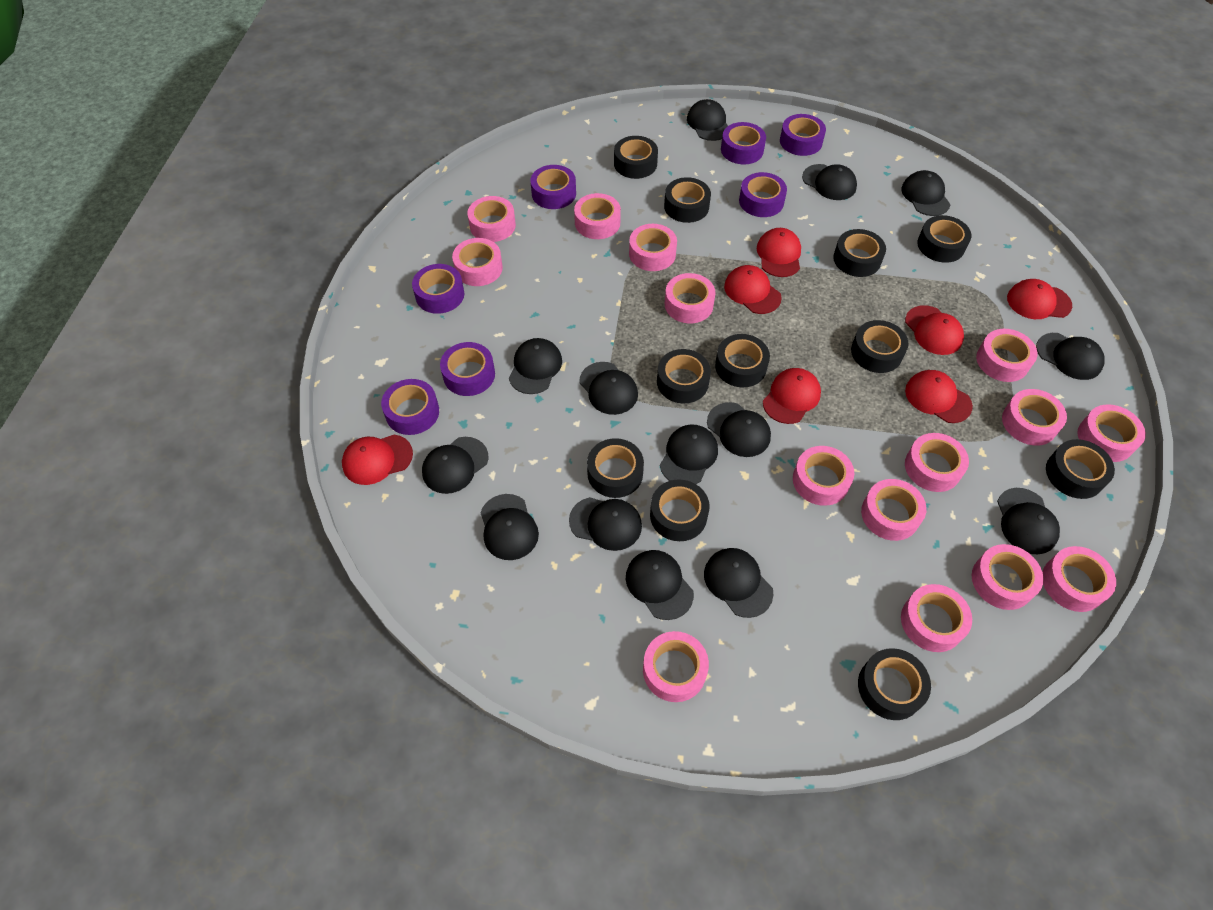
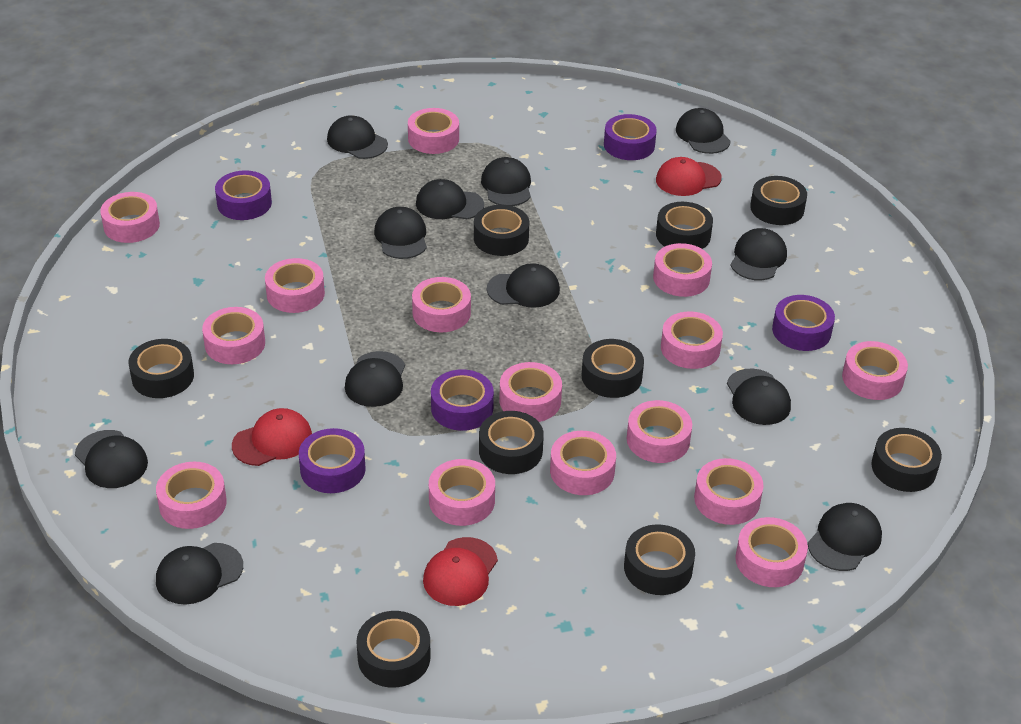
black cap: 14 -> 12
black tape: 11 -> 9
purple tape: 7 -> 5
red cap: 7 -> 3

